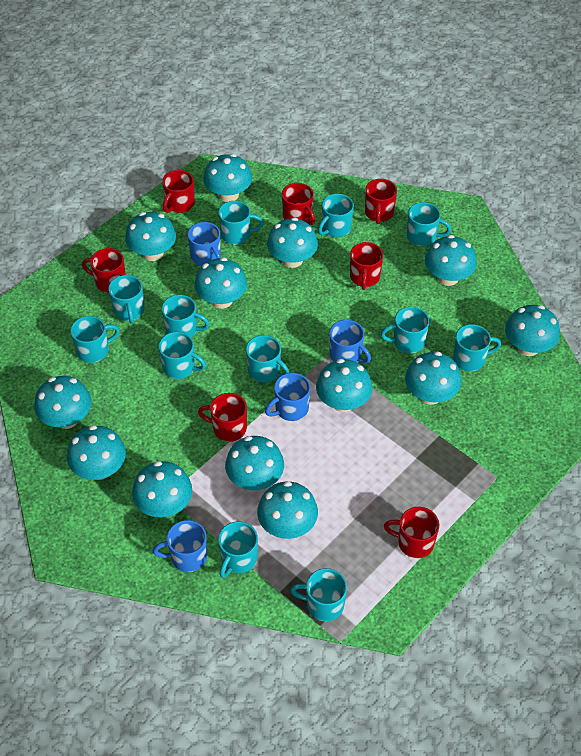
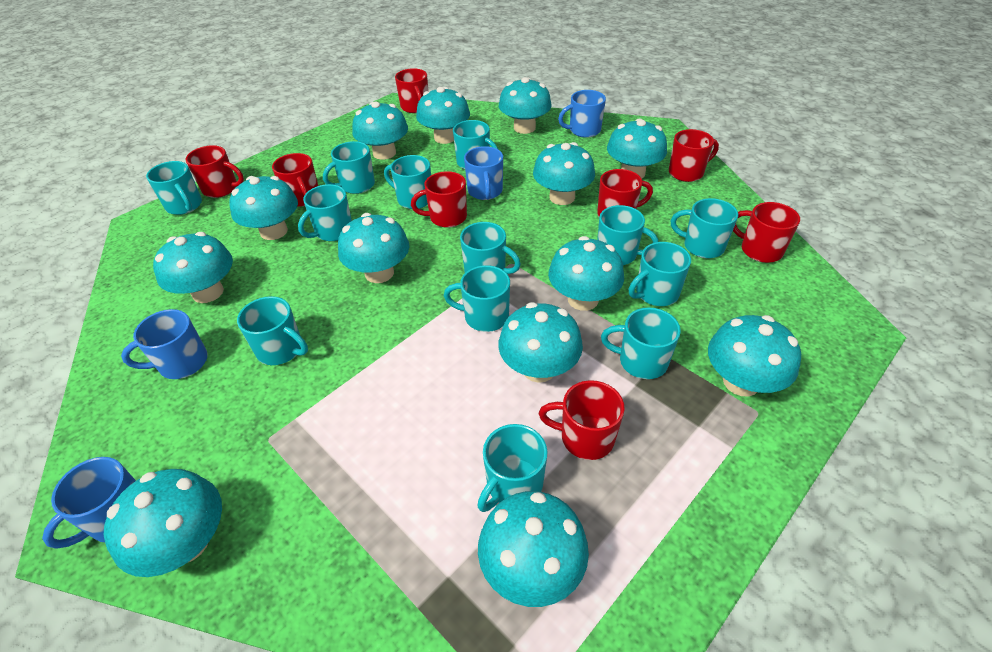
red mug: 7 -> 8
turquoise mug: 12 -> 13

